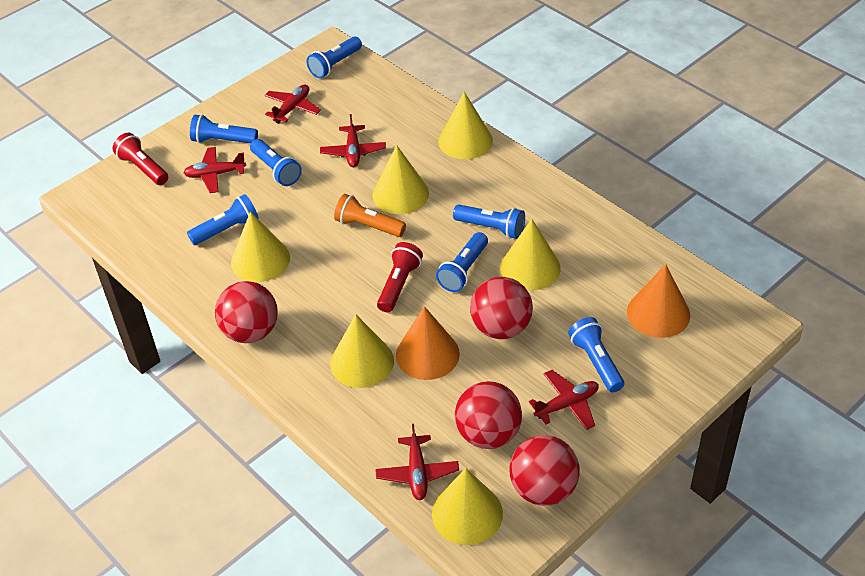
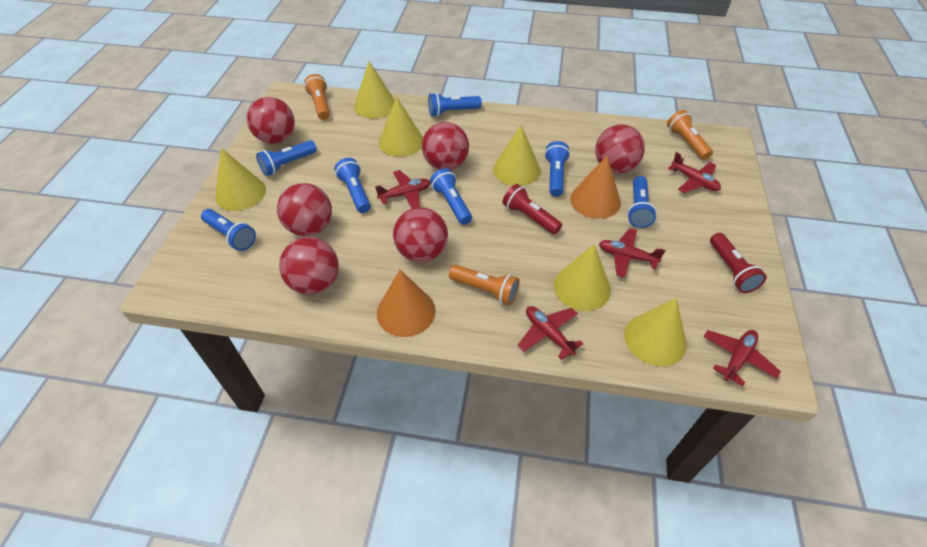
orange flashlight: 1 -> 3
red ball: 4 -> 6

